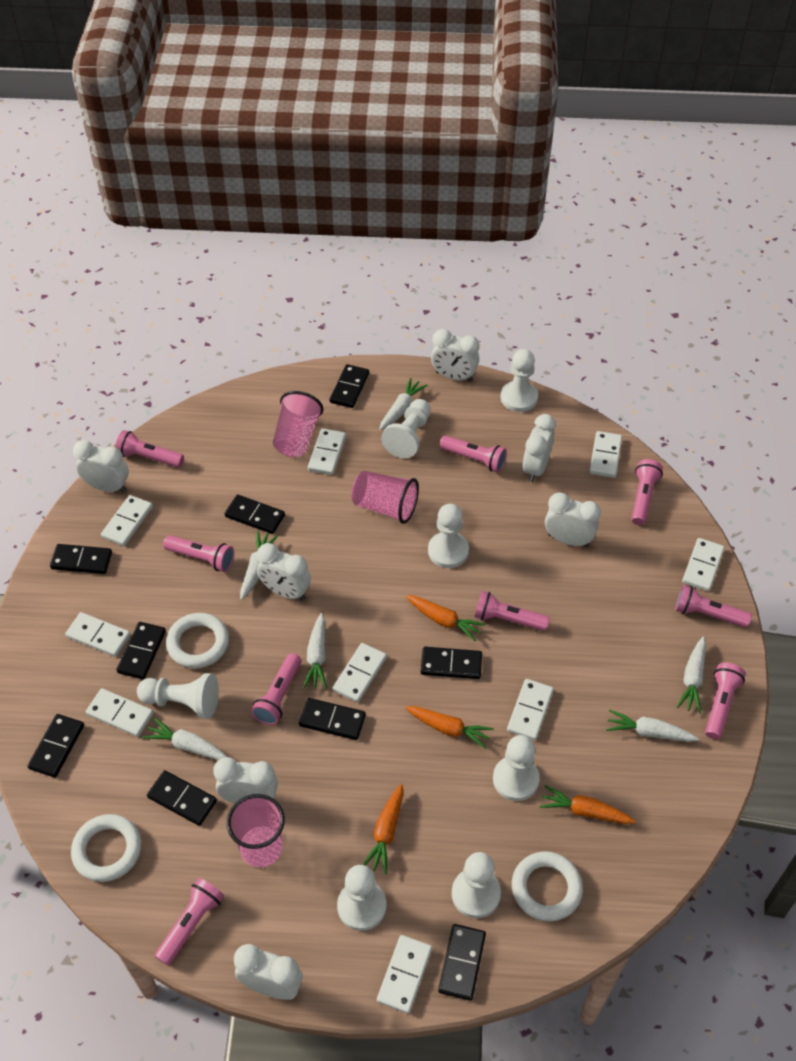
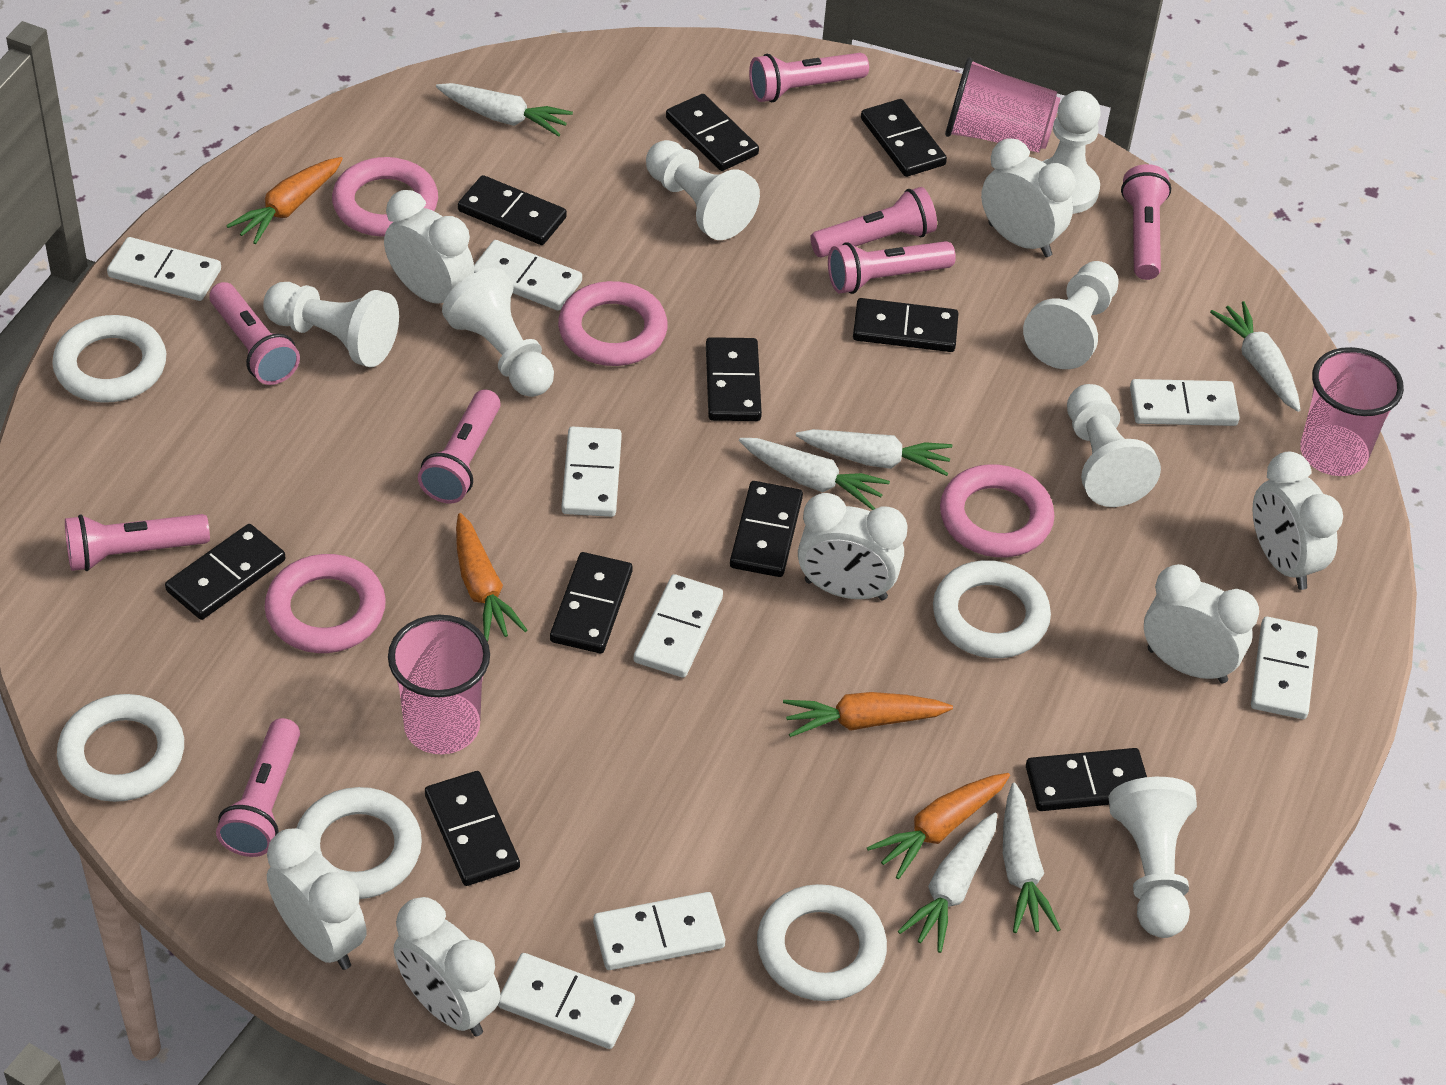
black domino: 9 -> 10
pink flashlight: 9 -> 8
pink ring: 0 -> 4
white domino: 9 -> 8
white ring: 3 -> 5

